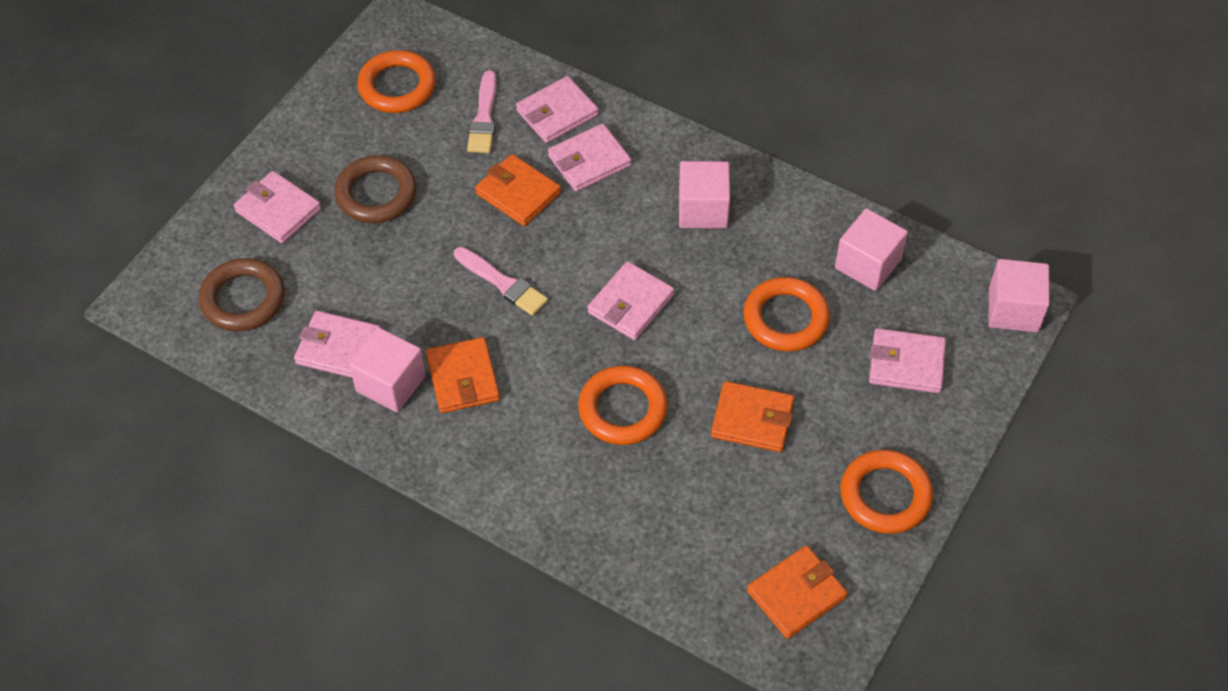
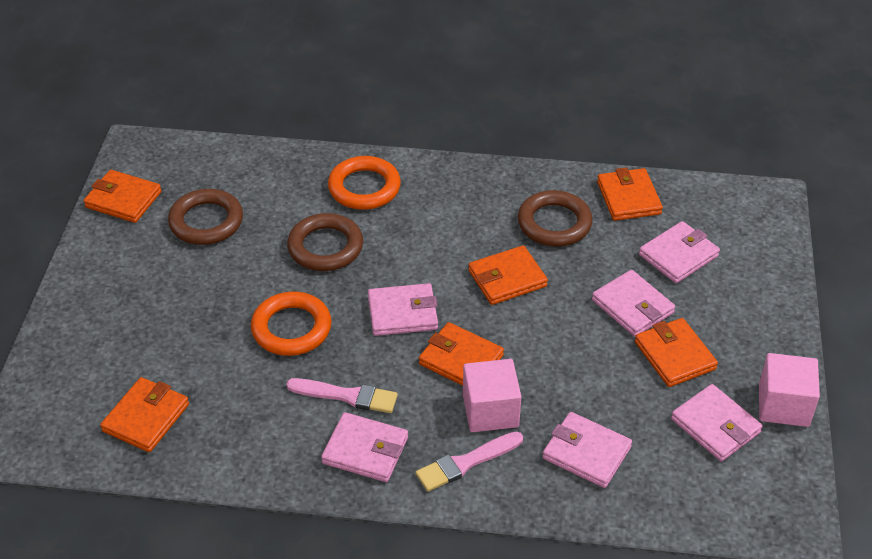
brown ring: 2 -> 3
orange ring: 4 -> 2
orange wallet: 4 -> 6
pink cube: 4 -> 2

